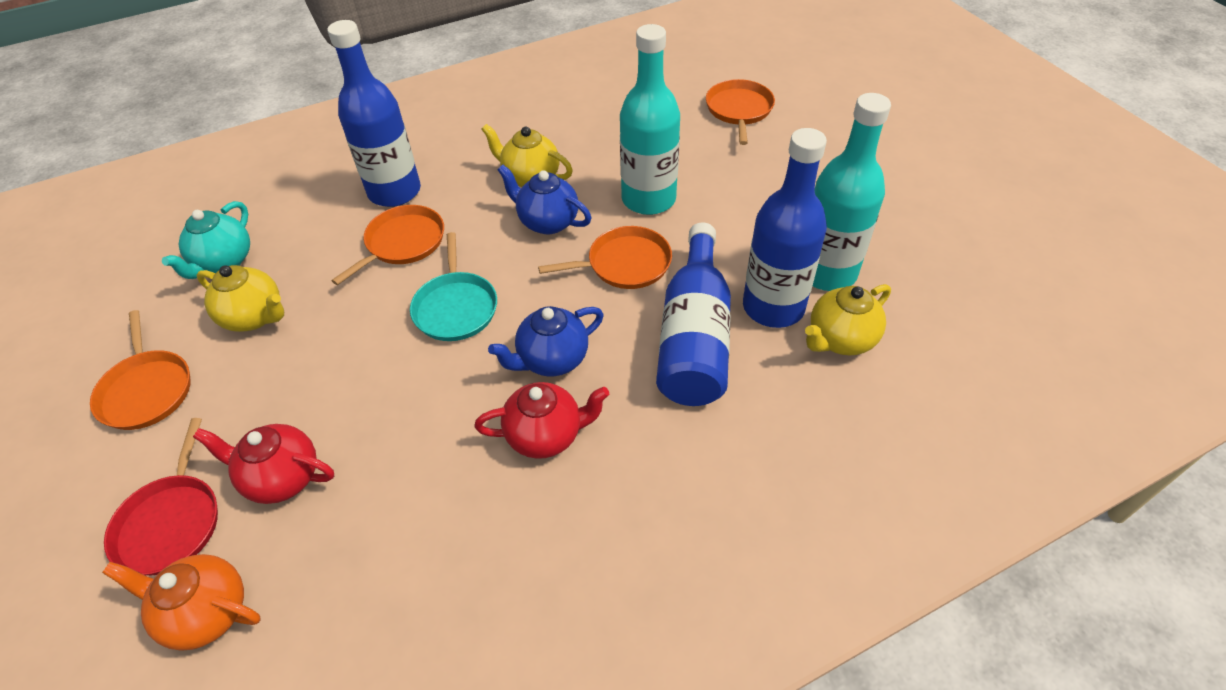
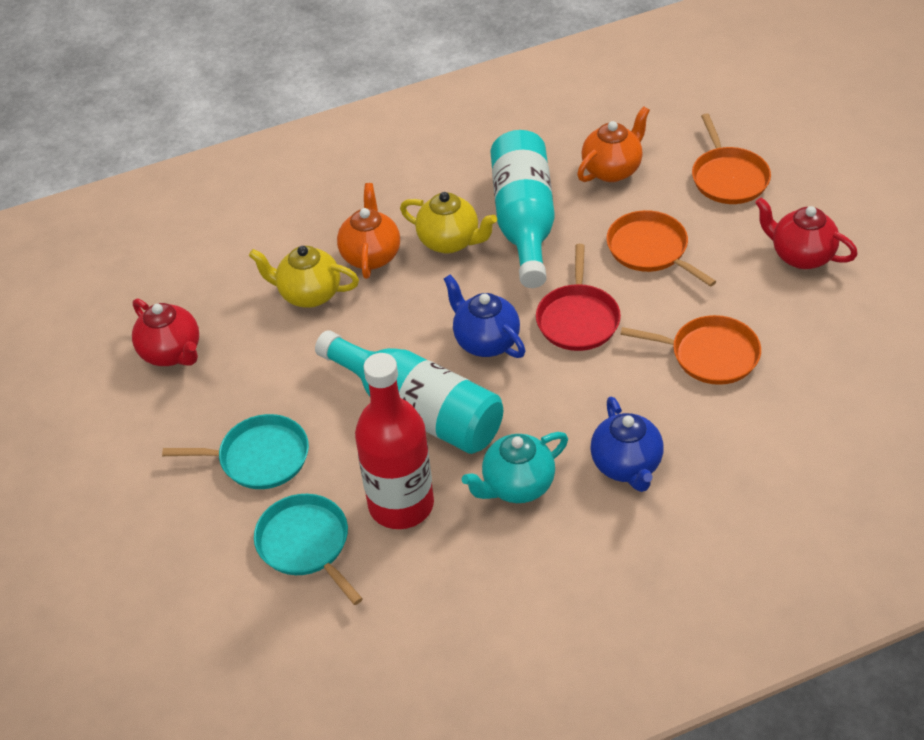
blue bottle: 3 -> 0
orange pan: 4 -> 3
orange teapot: 1 -> 2
red bottle: 0 -> 1
turquoise pan: 1 -> 2
yellow teapot: 3 -> 2

